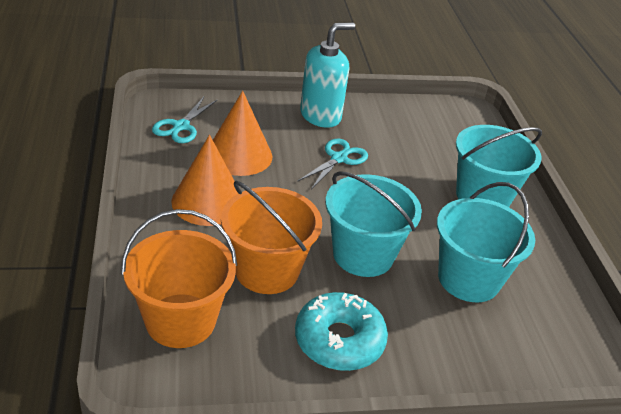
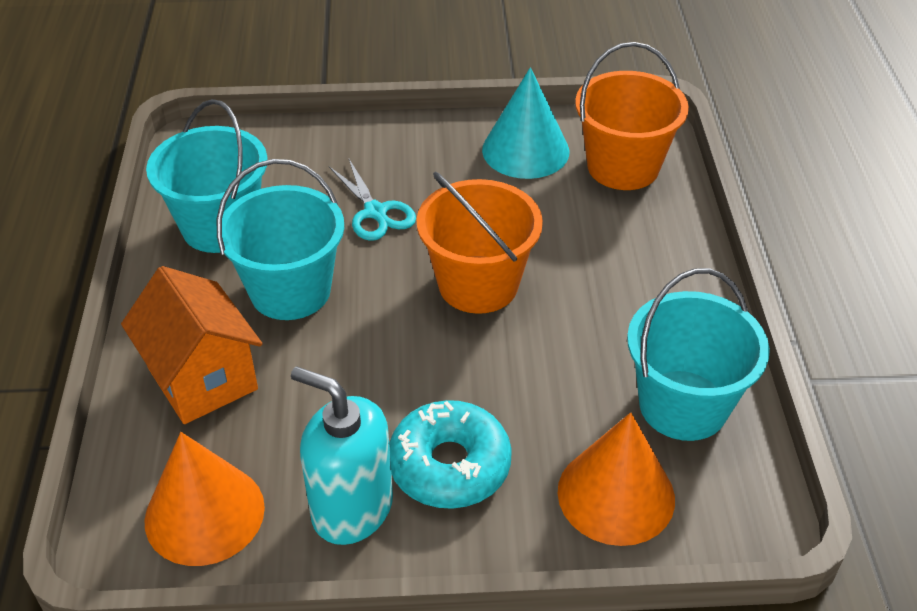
orange house: 0 -> 1
turquoise cone: 0 -> 1
turquoise scissors: 2 -> 1

